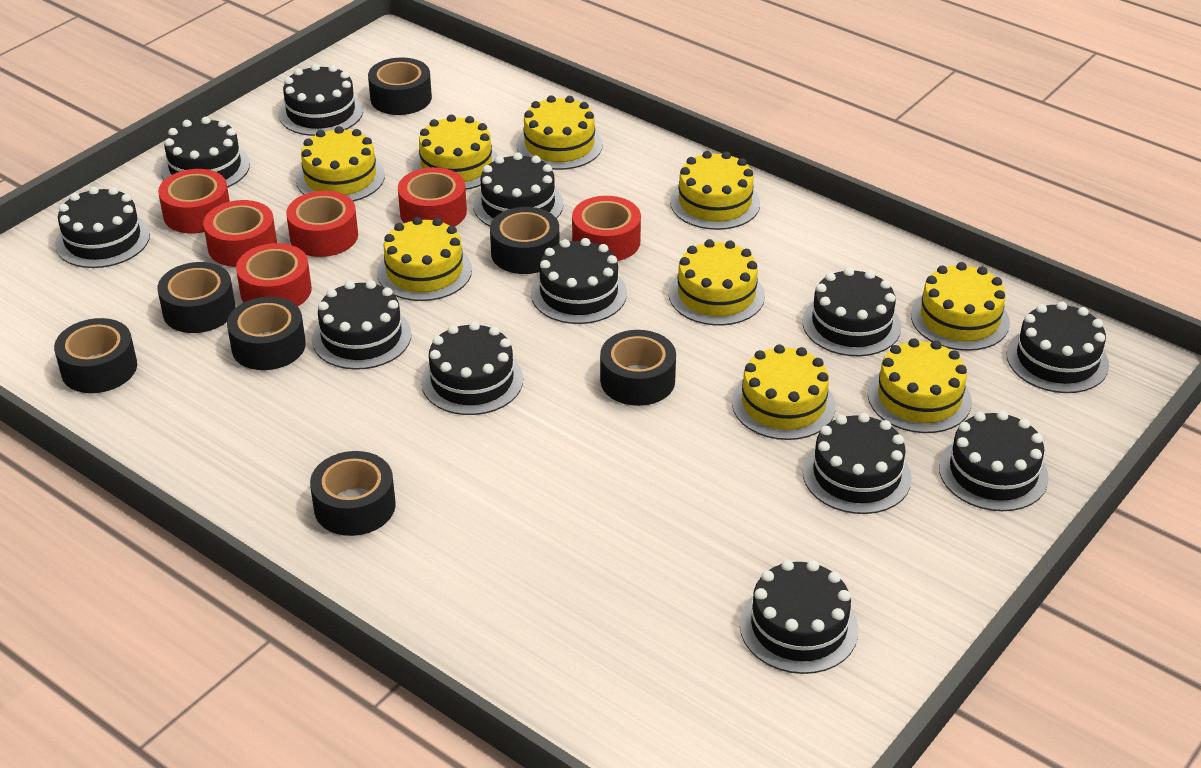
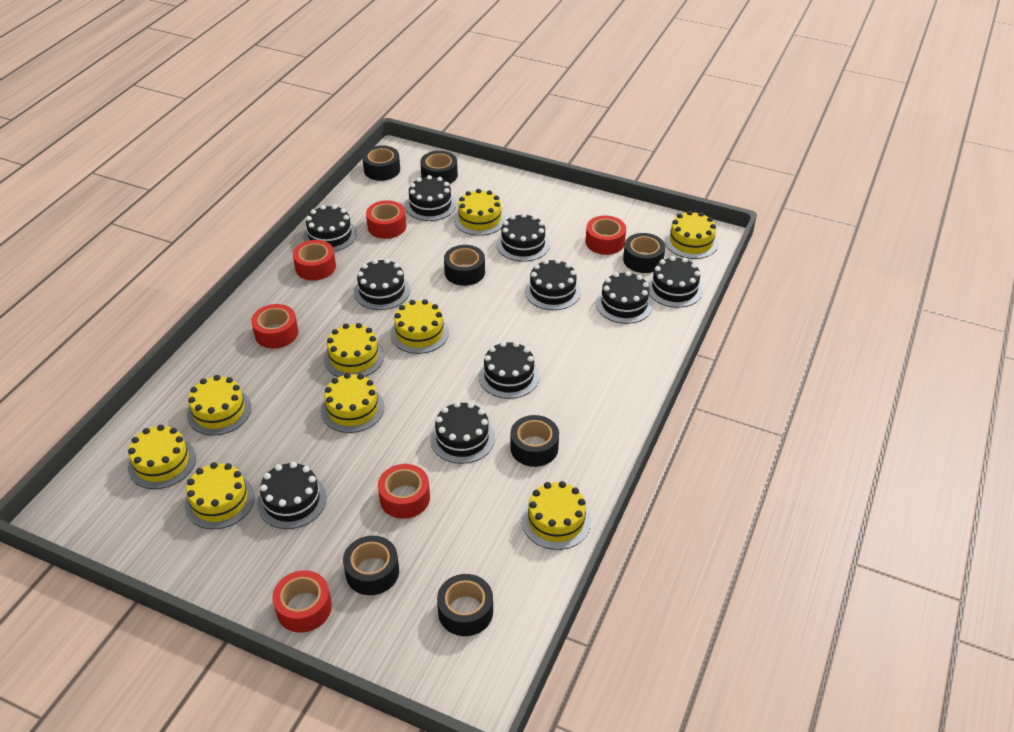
black cake: 12 -> 10

